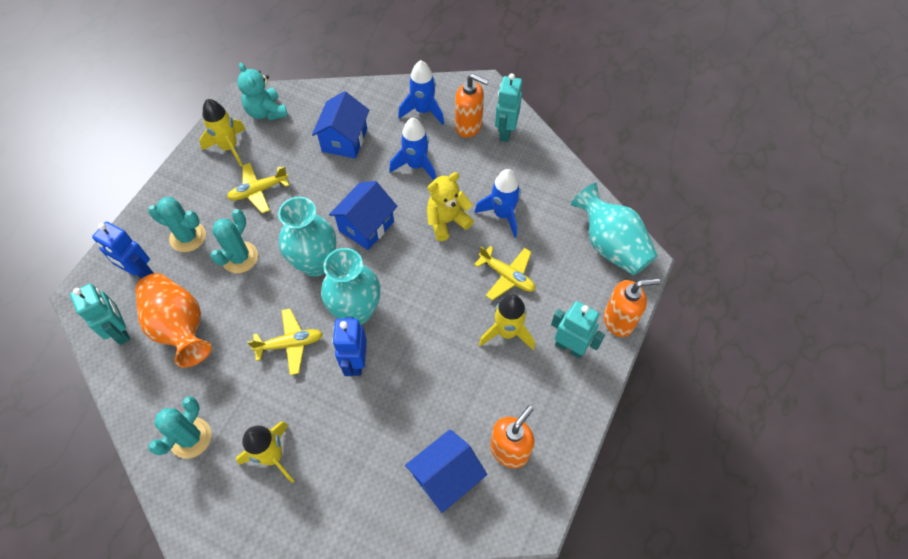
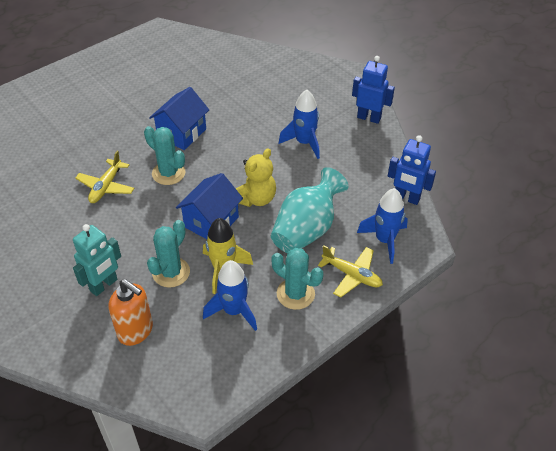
blue house: 3 -> 2
orange soap dispenser: 3 -> 1
orange vase: 1 -> 0
turquoise robot: 3 -> 1
turquoise teddy bear: 1 -> 0
turquoise vase: 3 -> 1
yellow plane: 3 -> 2
yellow rocket: 3 -> 1

